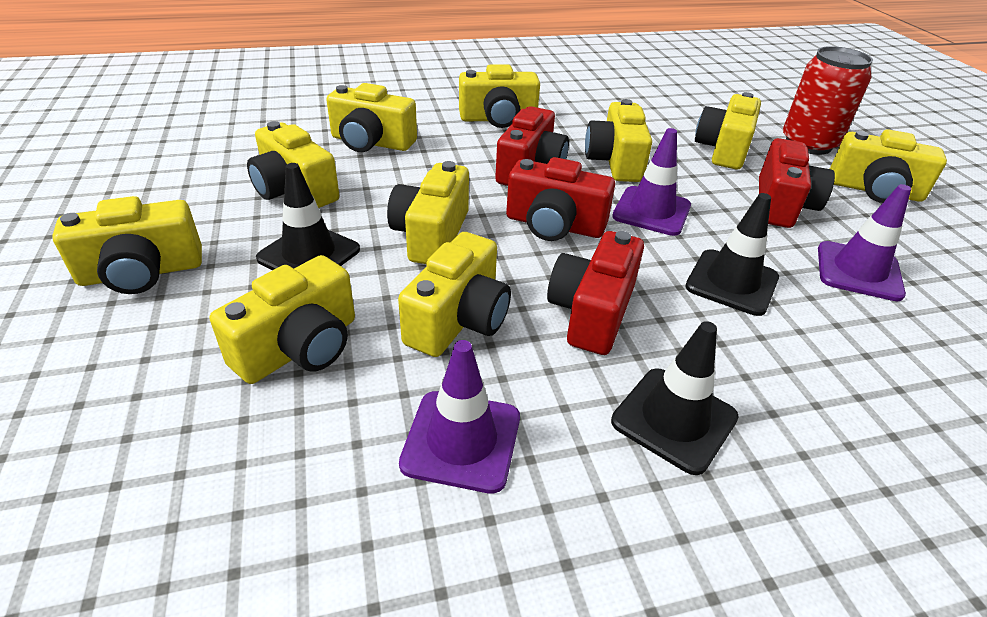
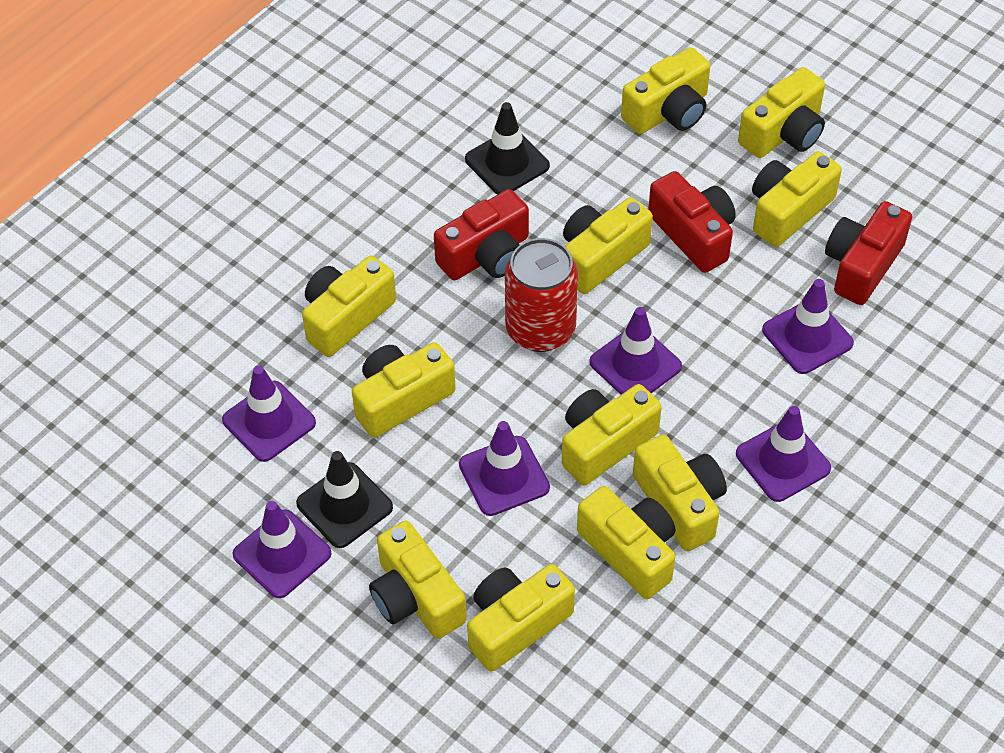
black traffic cone: 3 -> 2
purple traffic cone: 3 -> 6
red camera: 4 -> 3
yellow camera: 10 -> 11

